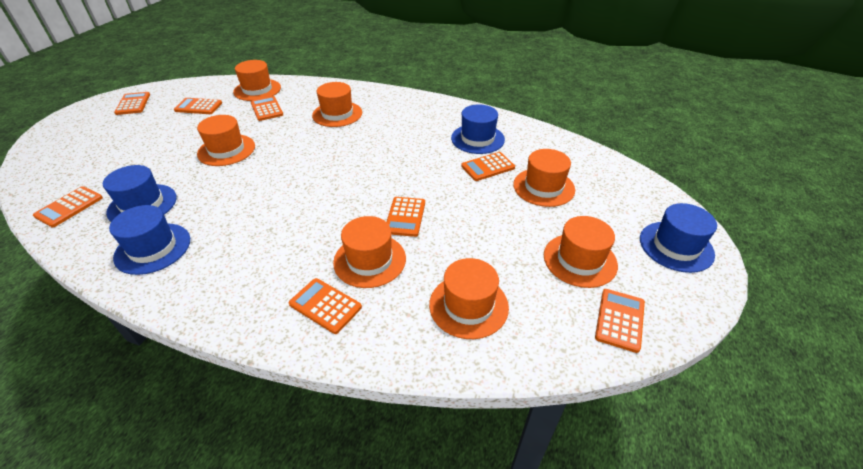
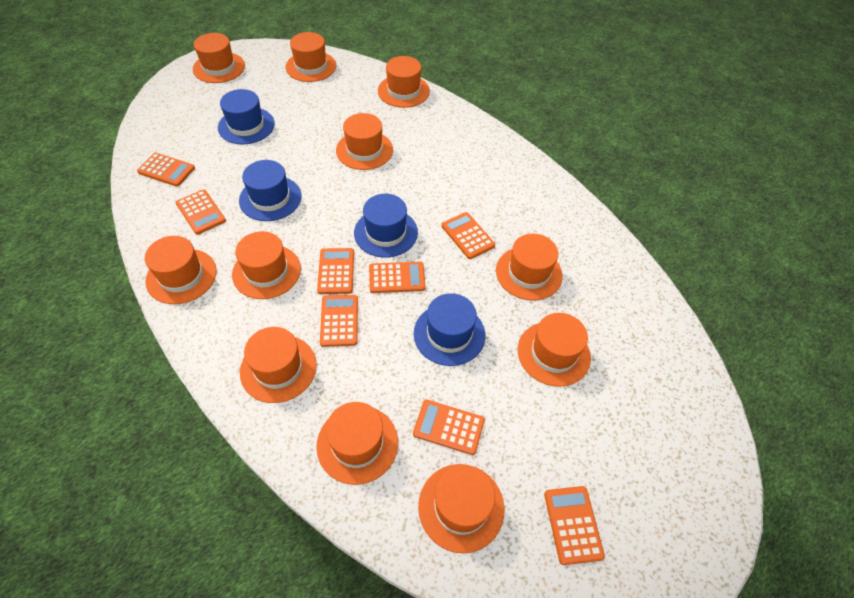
orange hat: 7 -> 11

